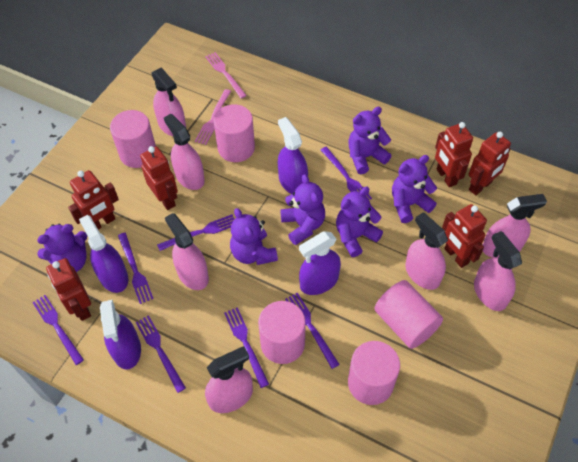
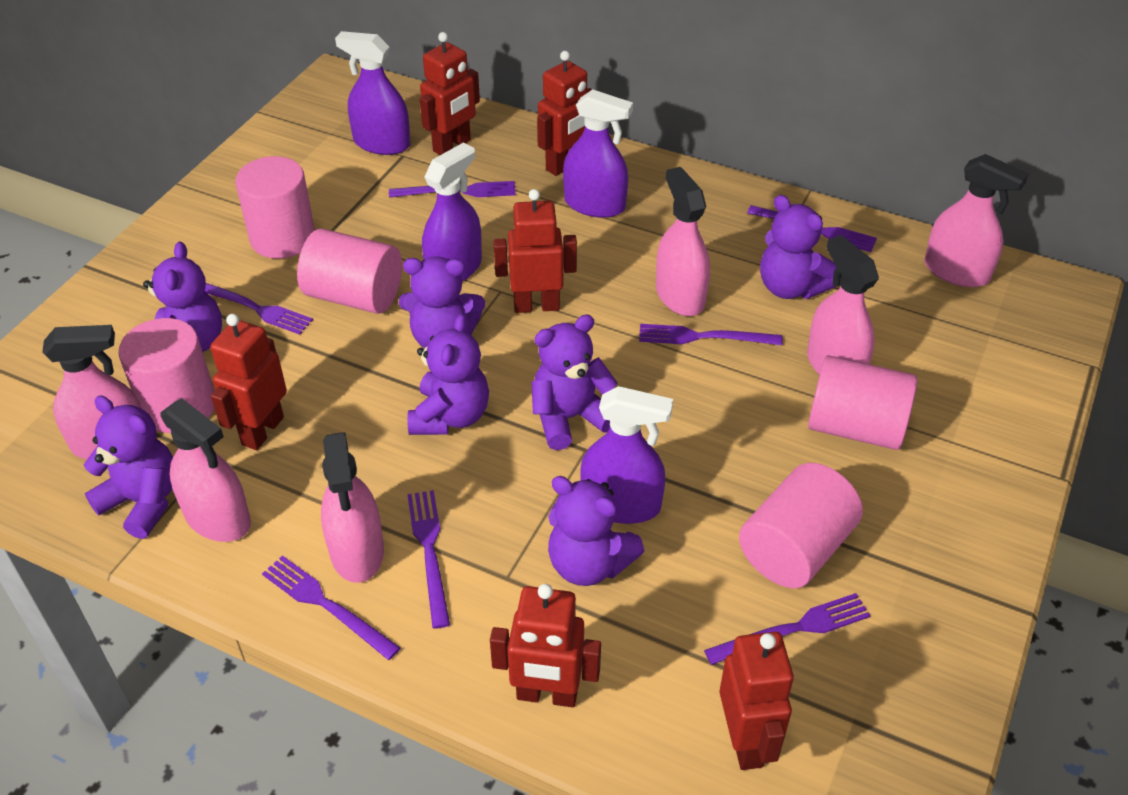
pink fork: 2 -> 0
pink spray bottle: 7 -> 6
purple teddy bear: 6 -> 7

